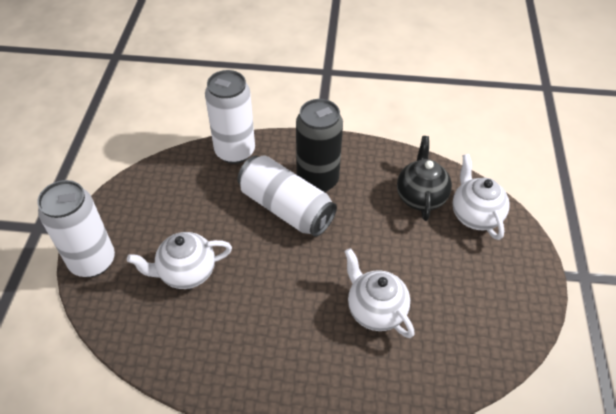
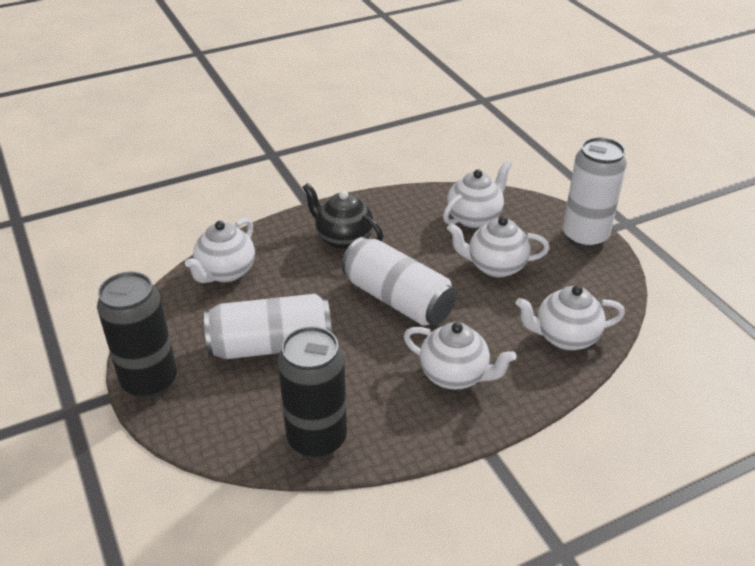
black can: 1 -> 2
white teapot: 3 -> 5

